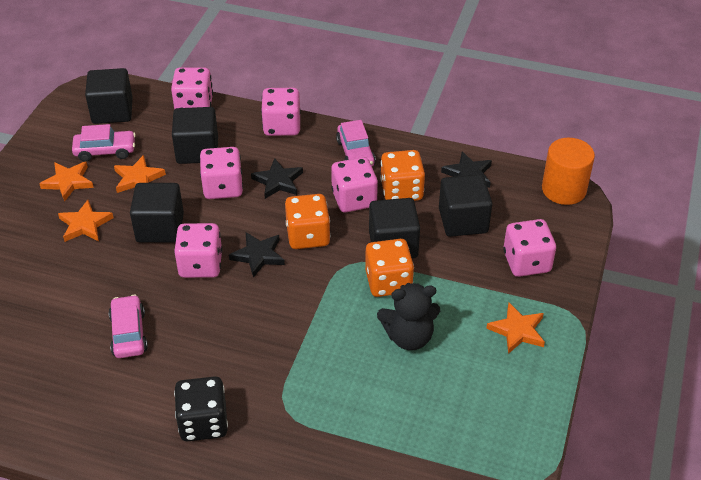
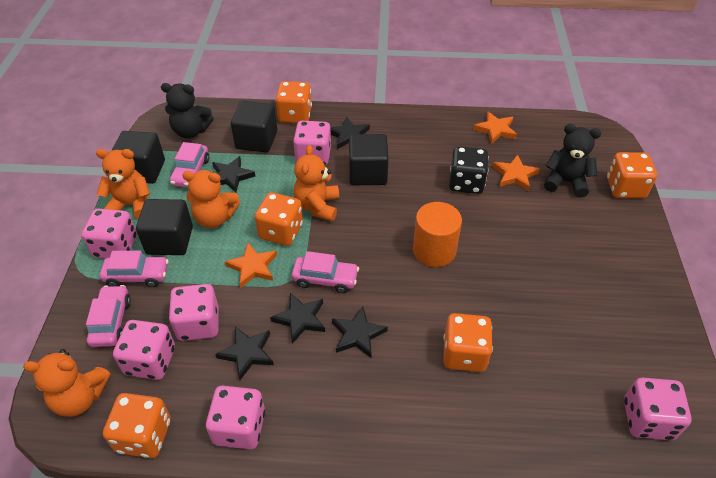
black cube: 5 -> 4
black star: 3 -> 5
black teddy bear: 1 -> 2
orange dice: 3 -> 5
orange star: 4 -> 3
orange teddy bear: 0 -> 4
pink car: 3 -> 4

